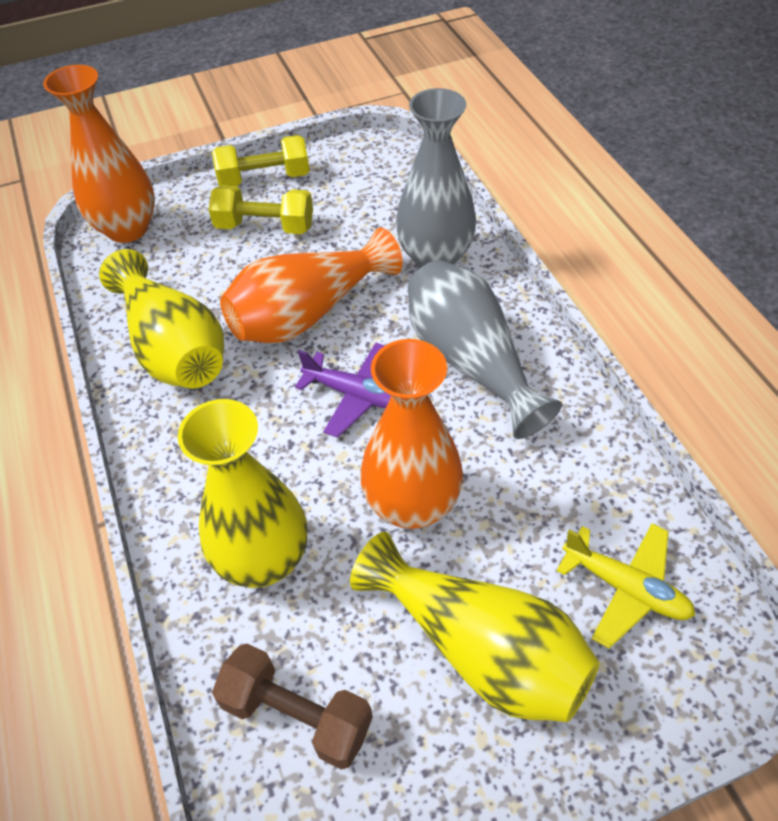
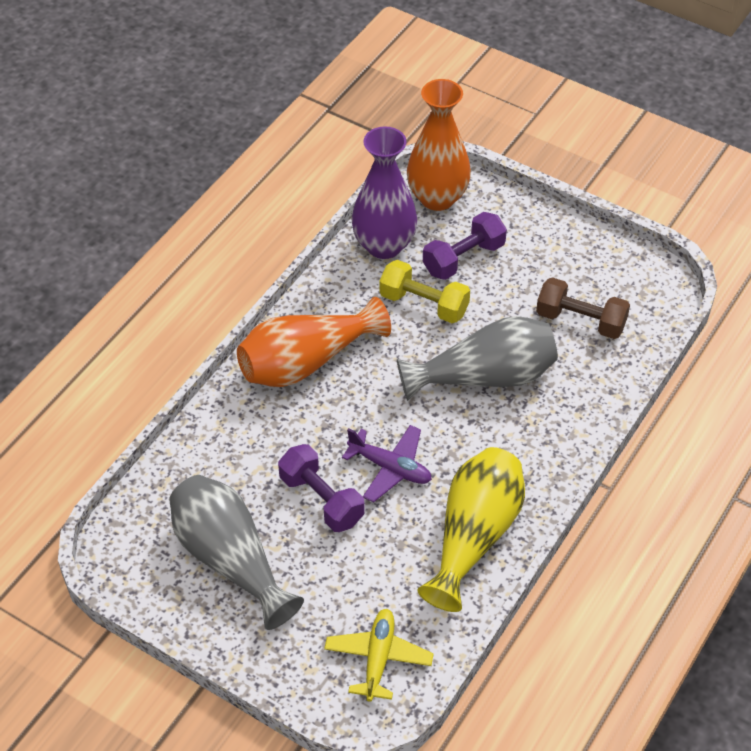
orange vase: 3 -> 2
purple dumbbell: 0 -> 2
purple vase: 0 -> 1
yellow dumbbell: 2 -> 1
yellow vase: 3 -> 1

